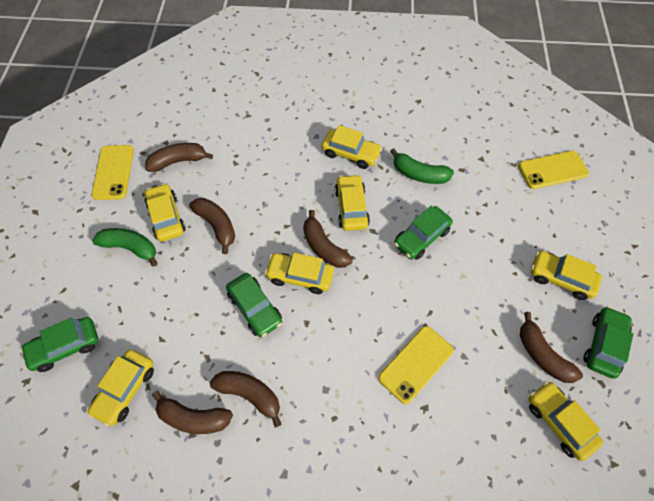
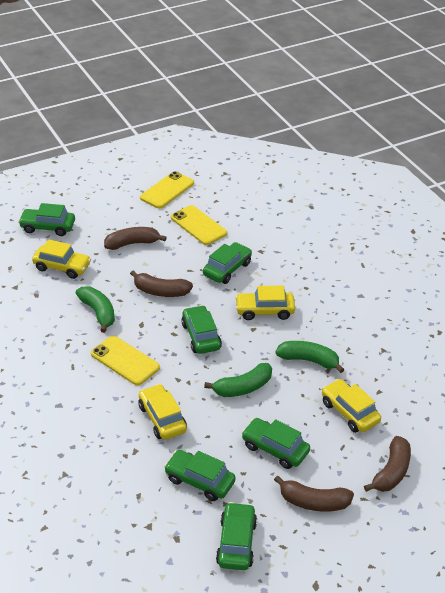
brown banana: 6 -> 4
green banana: 2 -> 3
green car: 4 -> 6
yellow car: 7 -> 4

